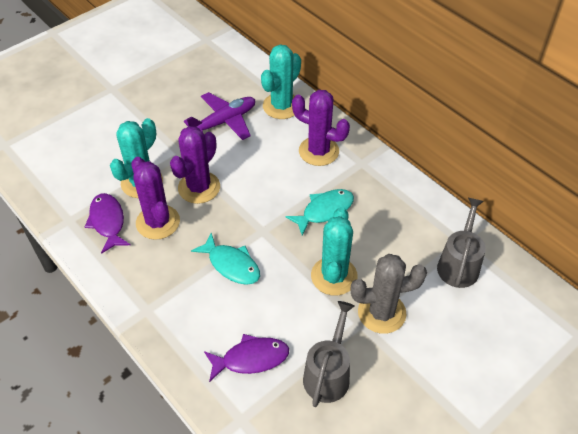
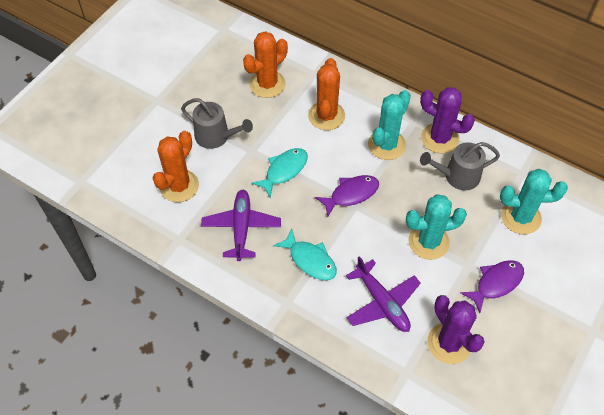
grey cactus: 1 -> 0
orange cactus: 0 -> 3
purple cactus: 3 -> 2
purple plane: 1 -> 2

